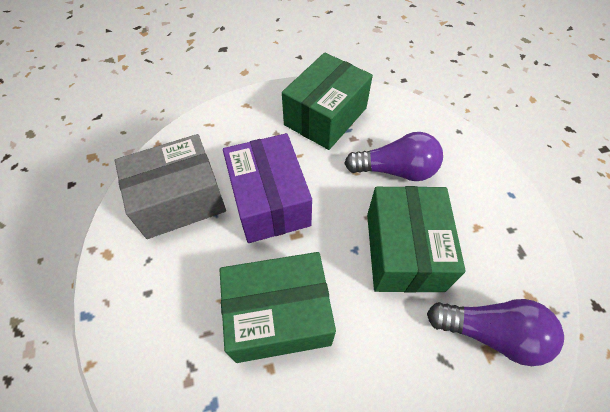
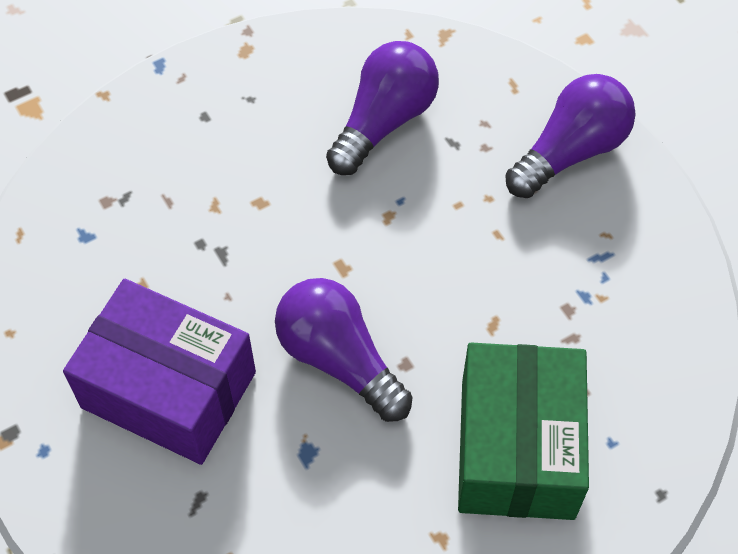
green box: 3 -> 1
grey box: 1 -> 0
purple light bulb: 2 -> 3

